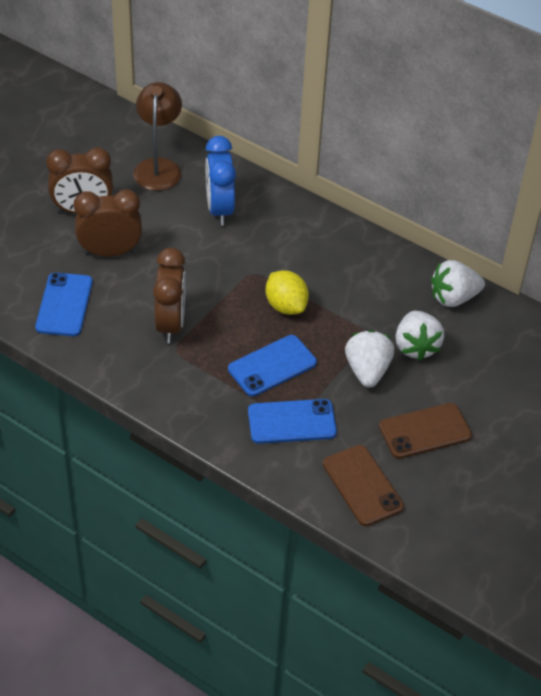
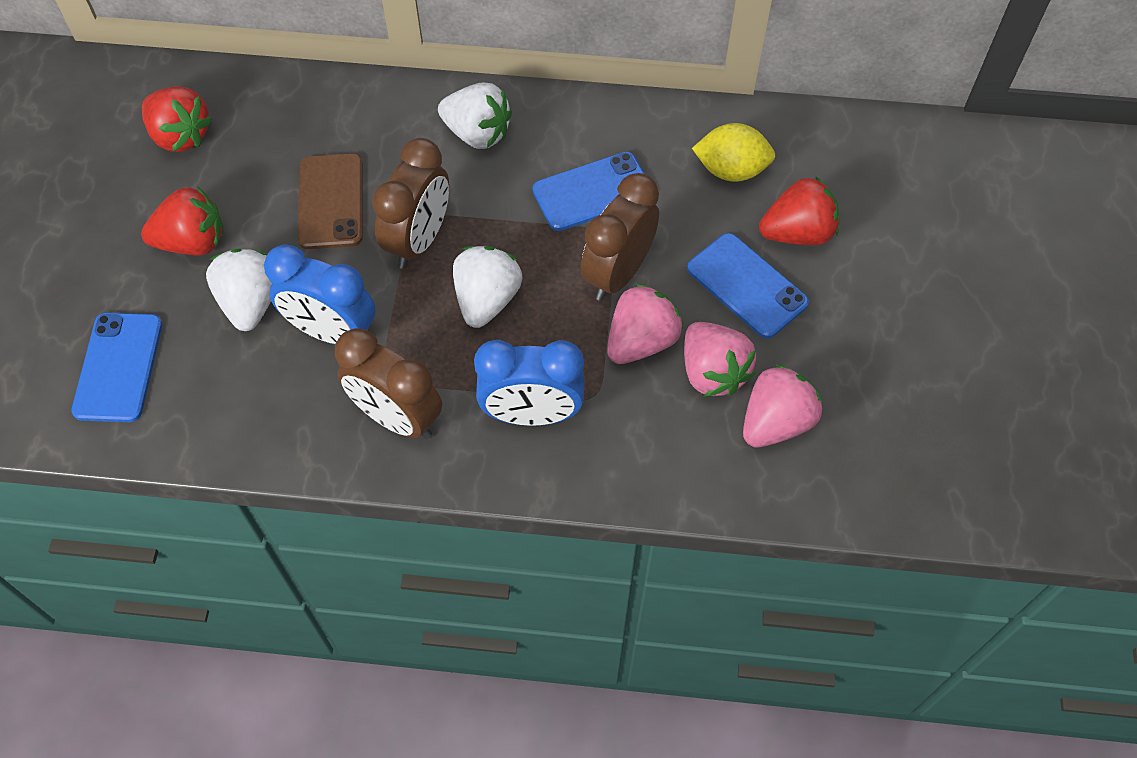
blue clock: 1 -> 2
brown lamp: 1 -> 0
brown phone: 2 -> 1
pink strawberry: 0 -> 3
red strawberry: 0 -> 3

